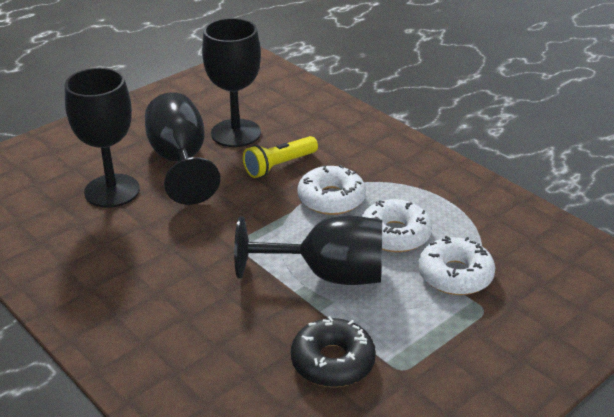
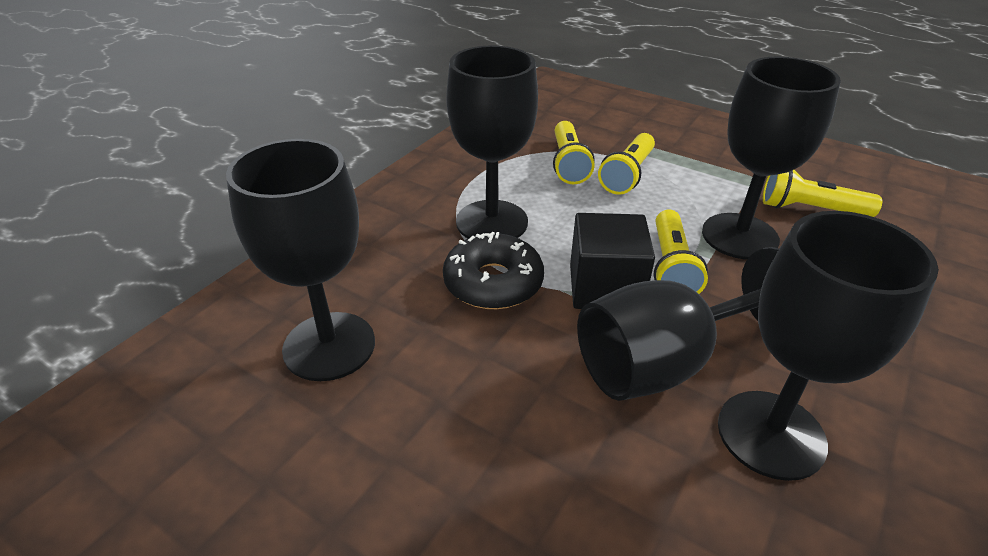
black cube: 0 -> 1
black goblet: 4 -> 5
white donut: 3 -> 0
yellow flashlight: 1 -> 4

